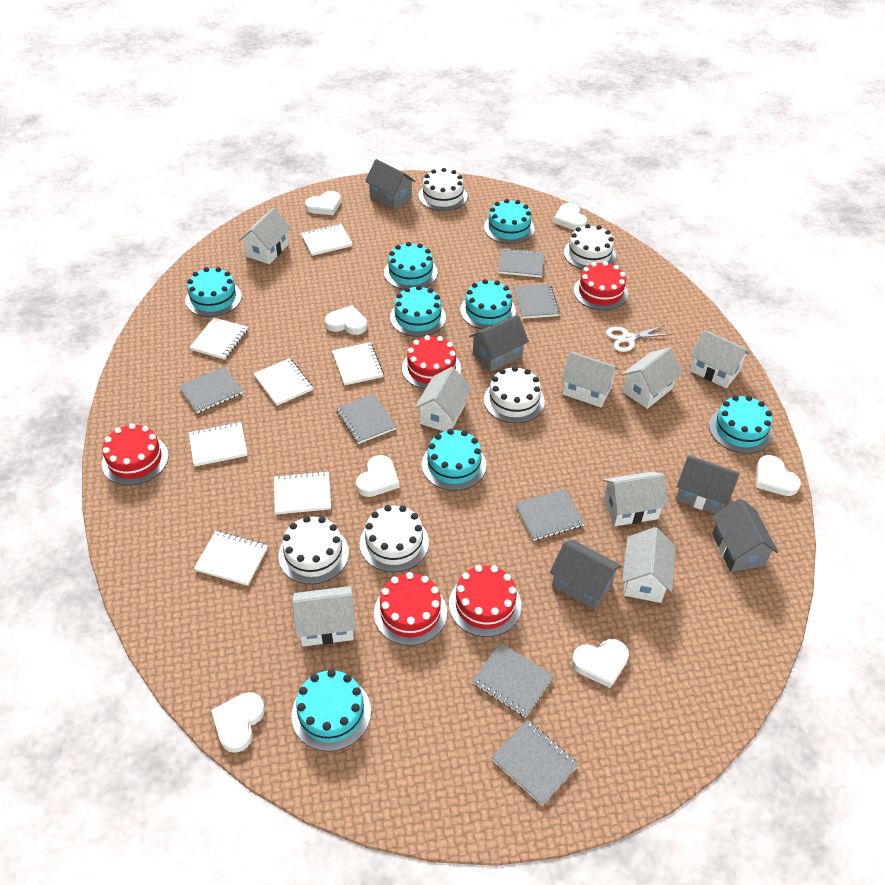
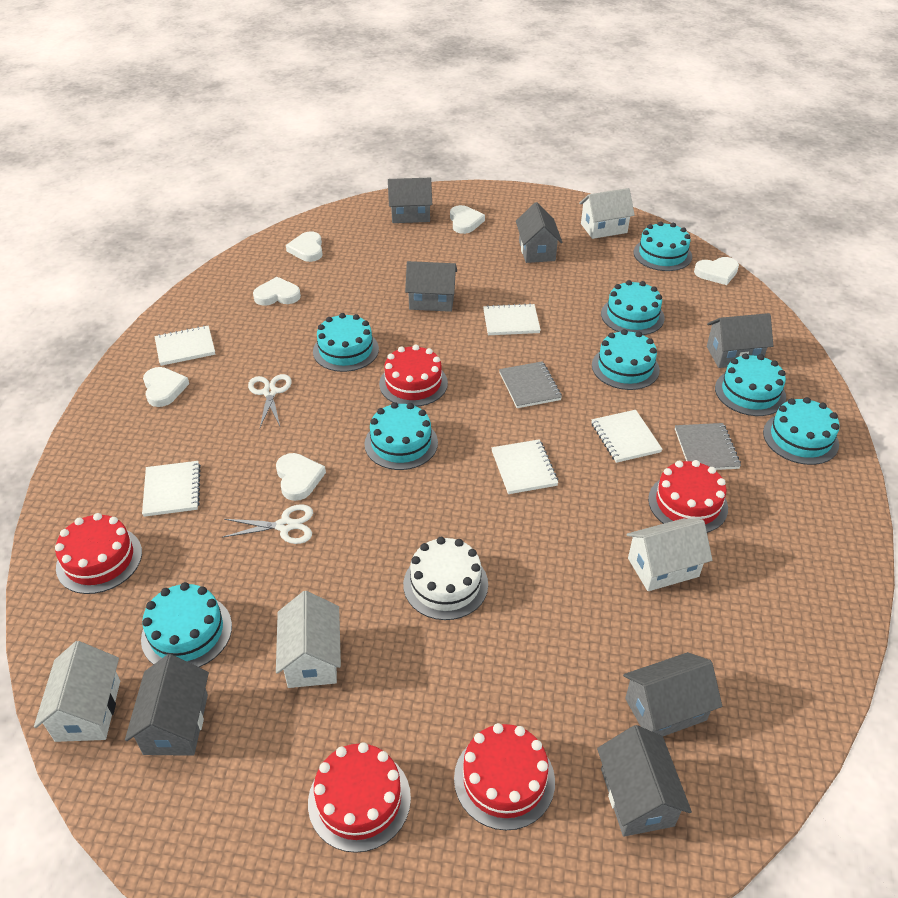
grey house: 5 -> 7
grey notebook: 7 -> 2
white cake: 5 -> 1
white heart: 7 -> 6
white house: 8 -> 4
white notebook: 7 -> 5
white scissors: 1 -> 2

